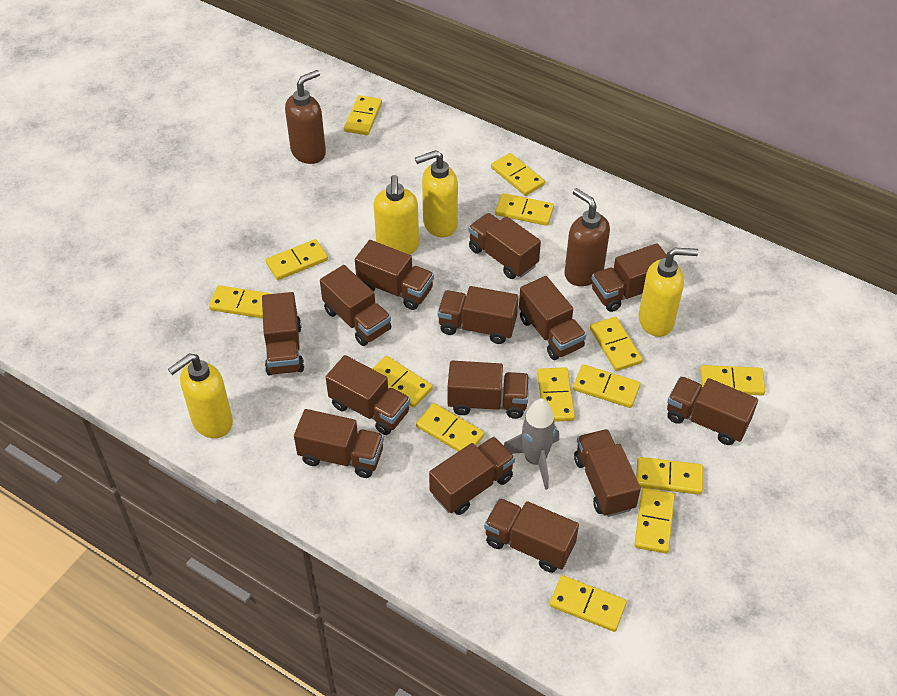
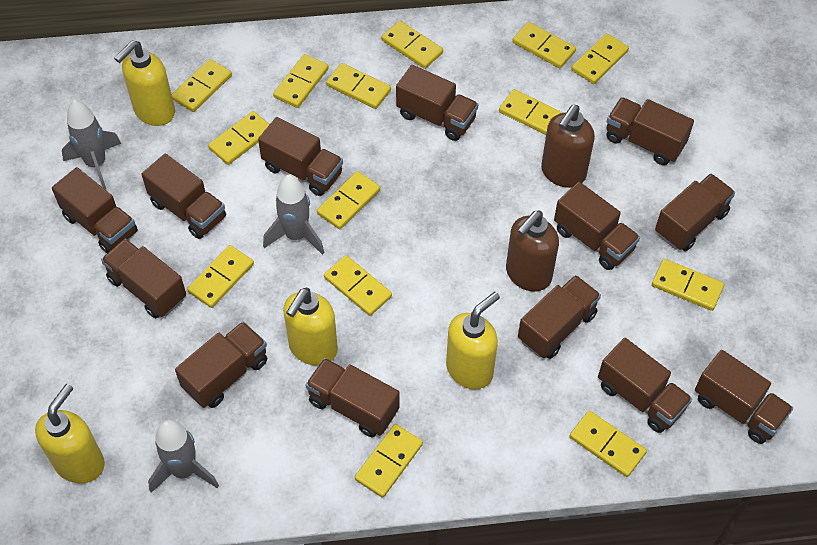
brown truck: 14 -> 13
grey rocket: 1 -> 3

